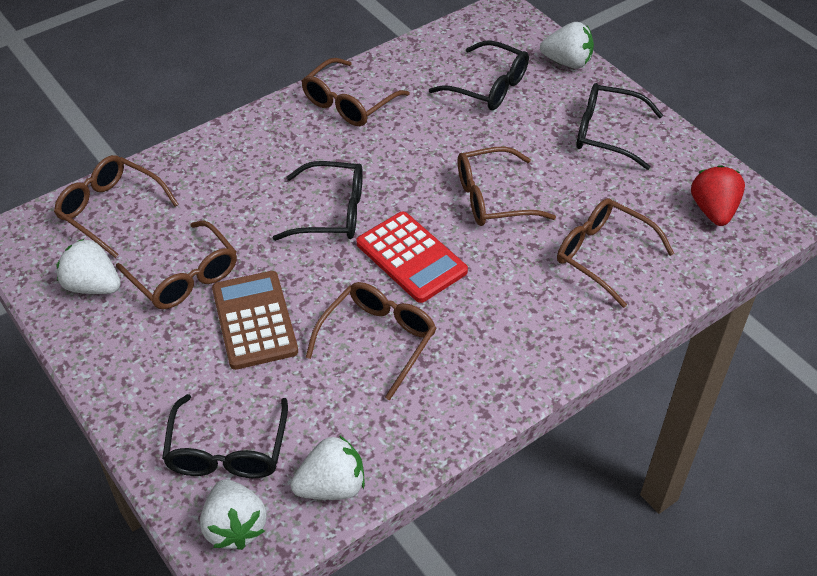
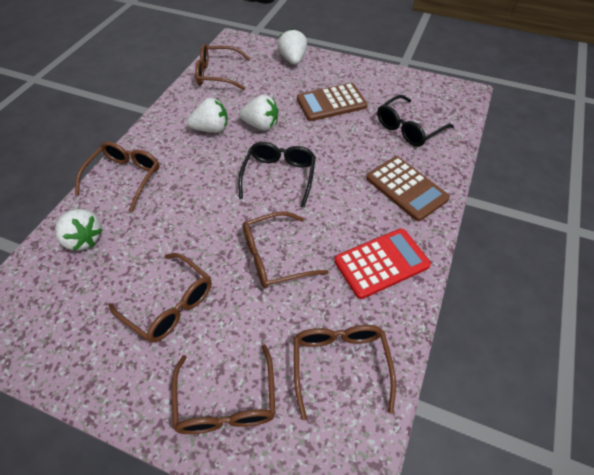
black glasses: 4 -> 2
brown calculator: 1 -> 2
red strawberry: 1 -> 0

